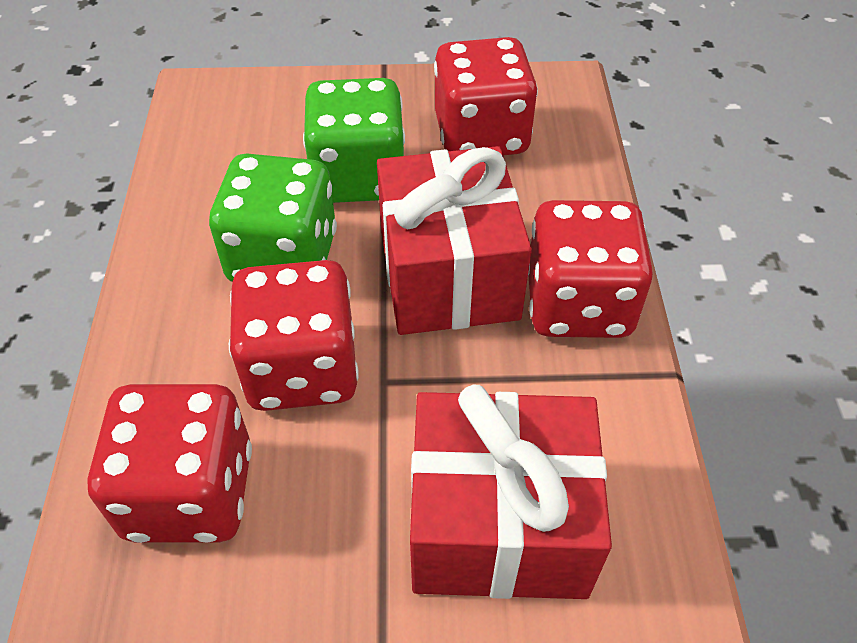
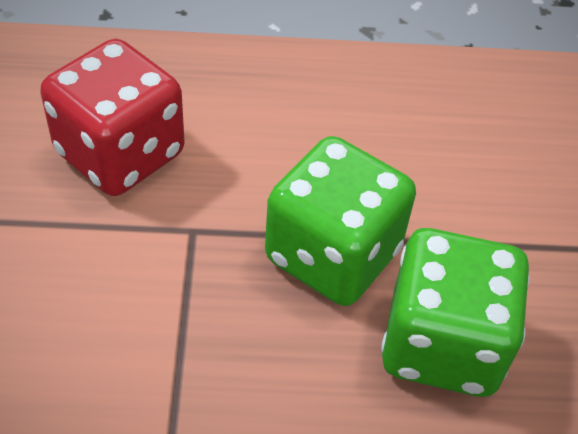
red dice: 4 -> 1
red gift: 2 -> 0

